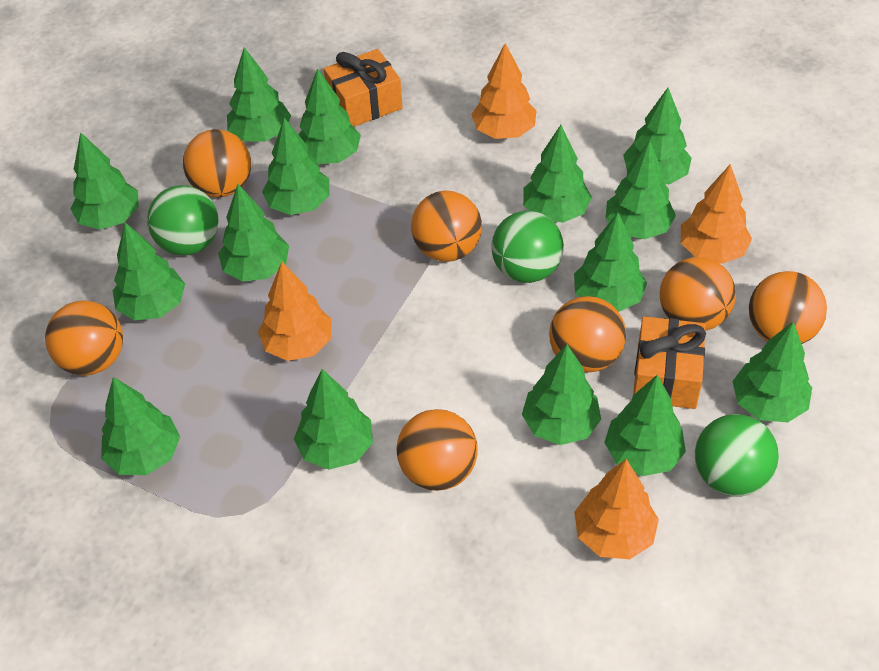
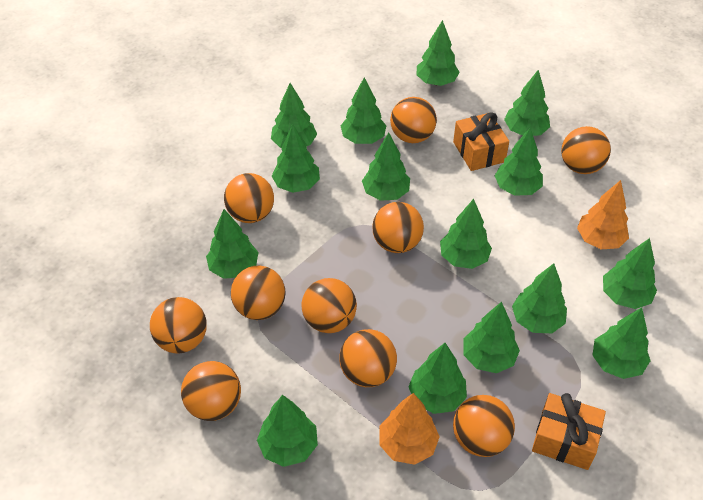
green ball: 3 -> 0
orange ball: 7 -> 10
orange tree: 4 -> 2

